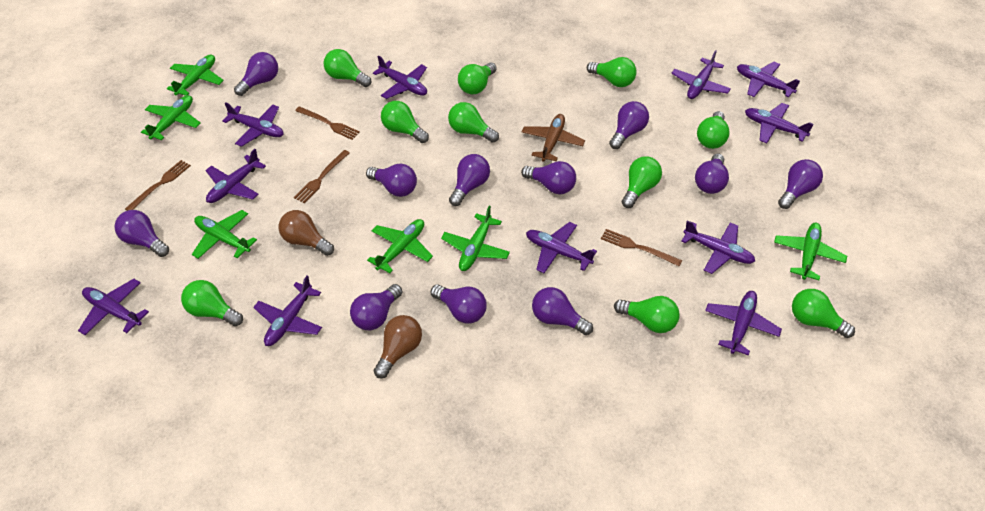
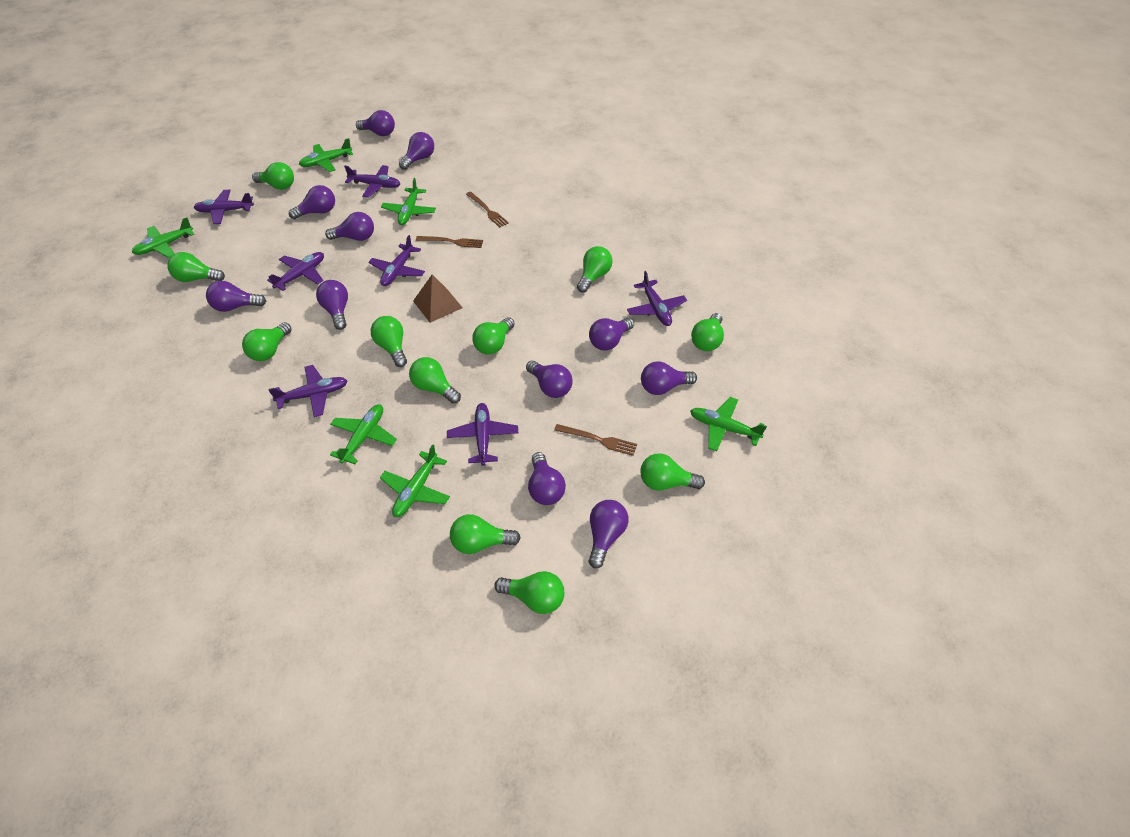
brown fork: 4 -> 3
brown light bulb: 2 -> 0
brown plane: 1 -> 0
brown pyramid: 0 -> 1
green light bulb: 10 -> 11
purple plane: 11 -> 7

